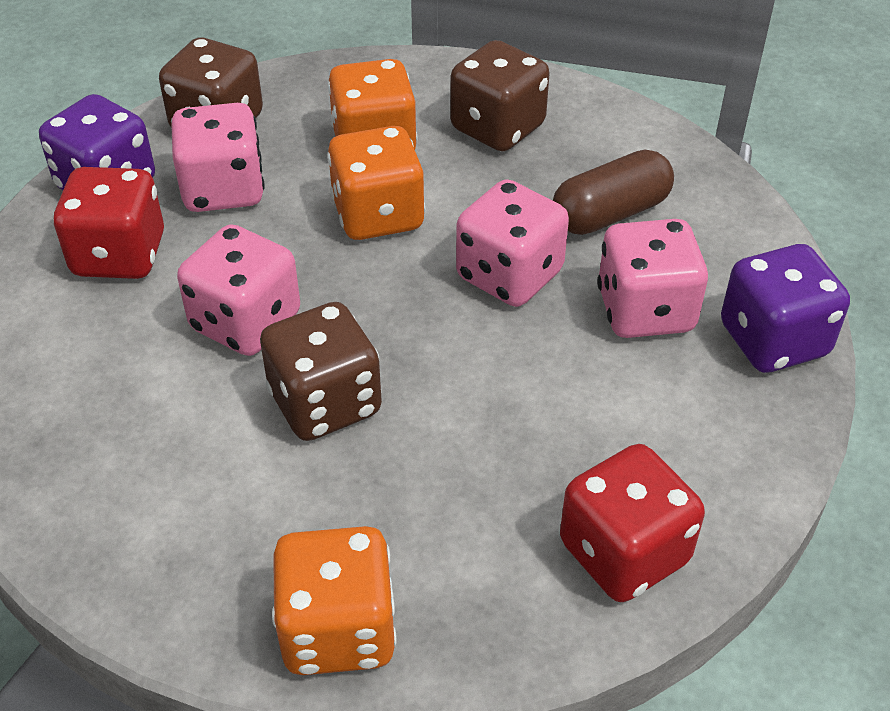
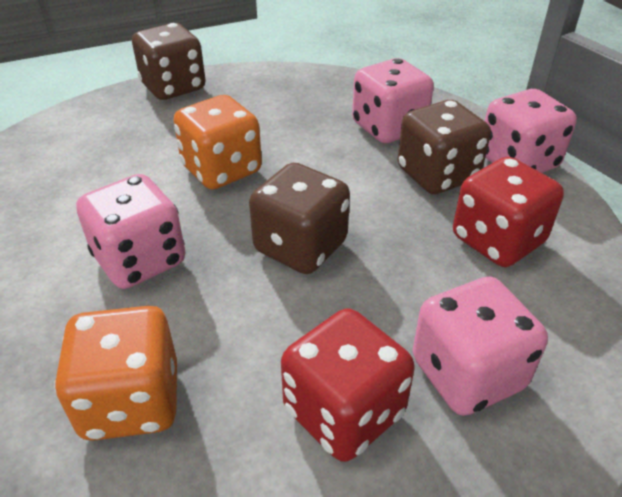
brown capsule: 1 -> 0
orange dice: 3 -> 2
purple dice: 2 -> 0

